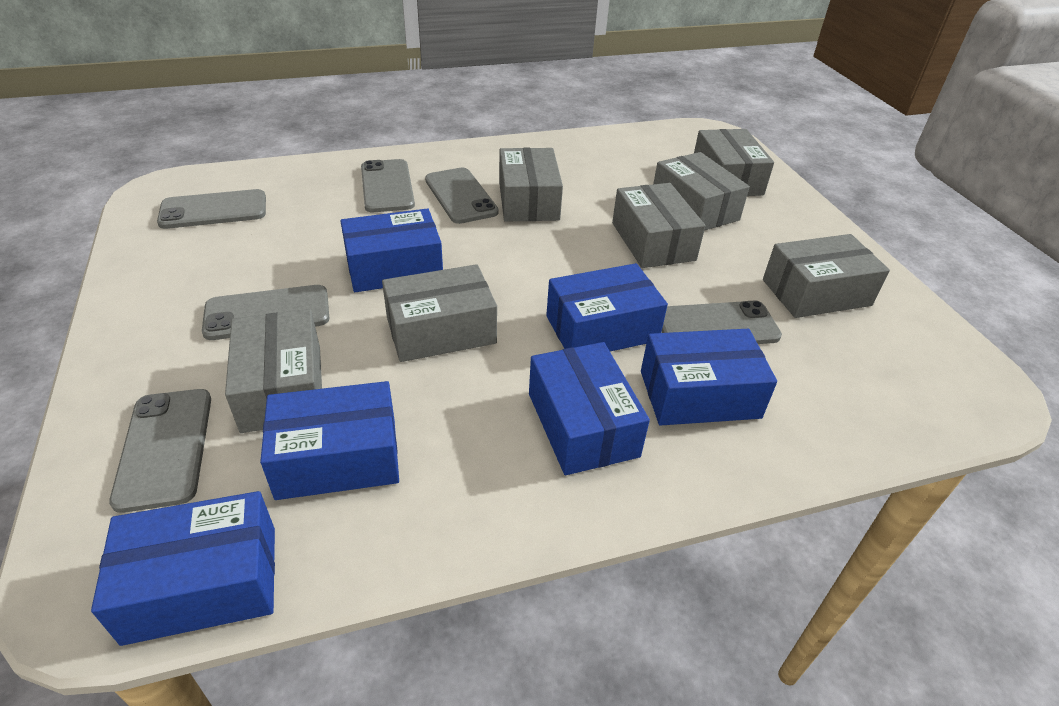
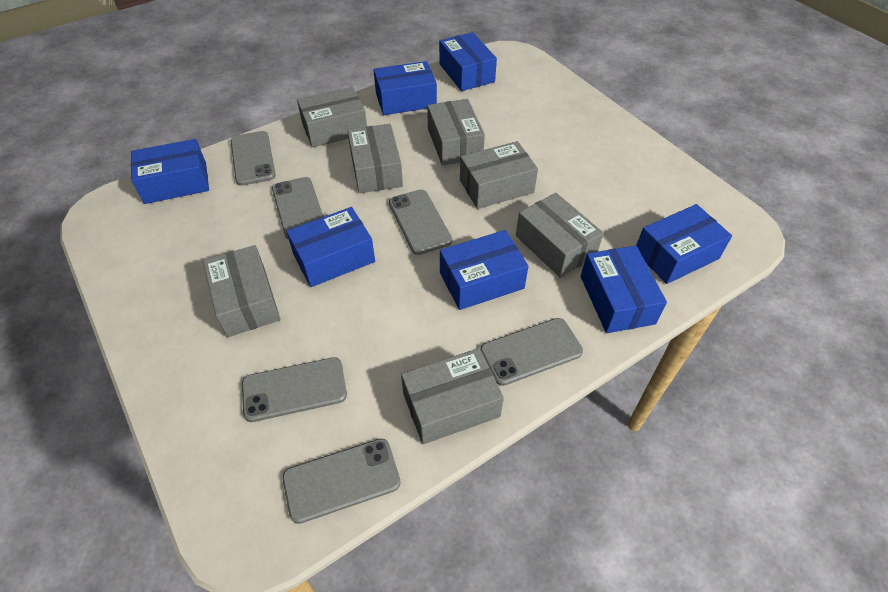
blue box: 6 -> 7

